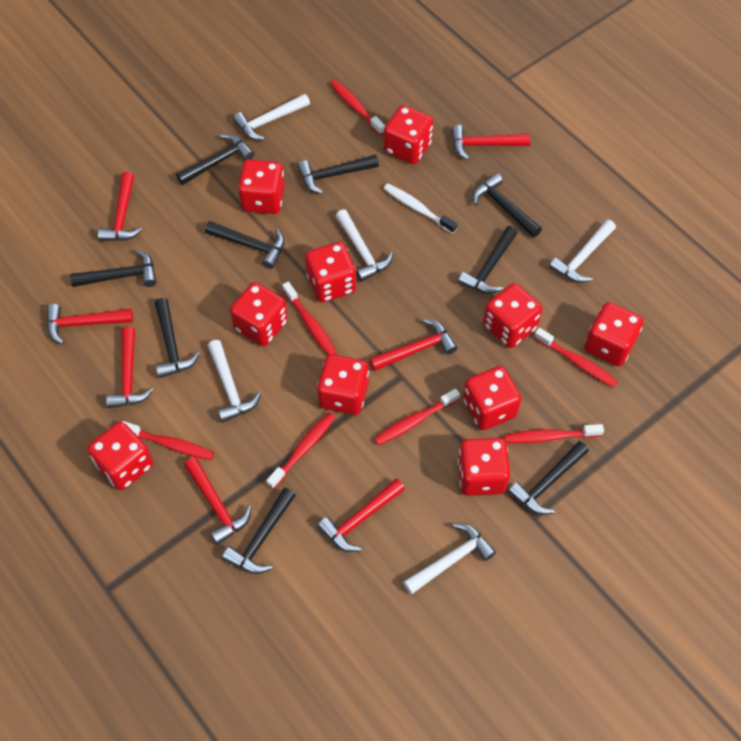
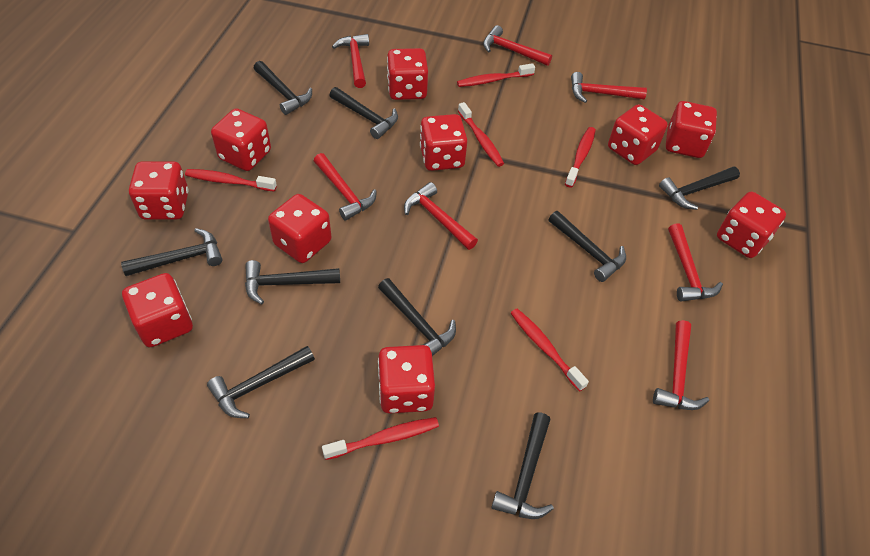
red toothbrush: 7 -> 6
white hammer: 5 -> 0
white toothbrush: 1 -> 0

